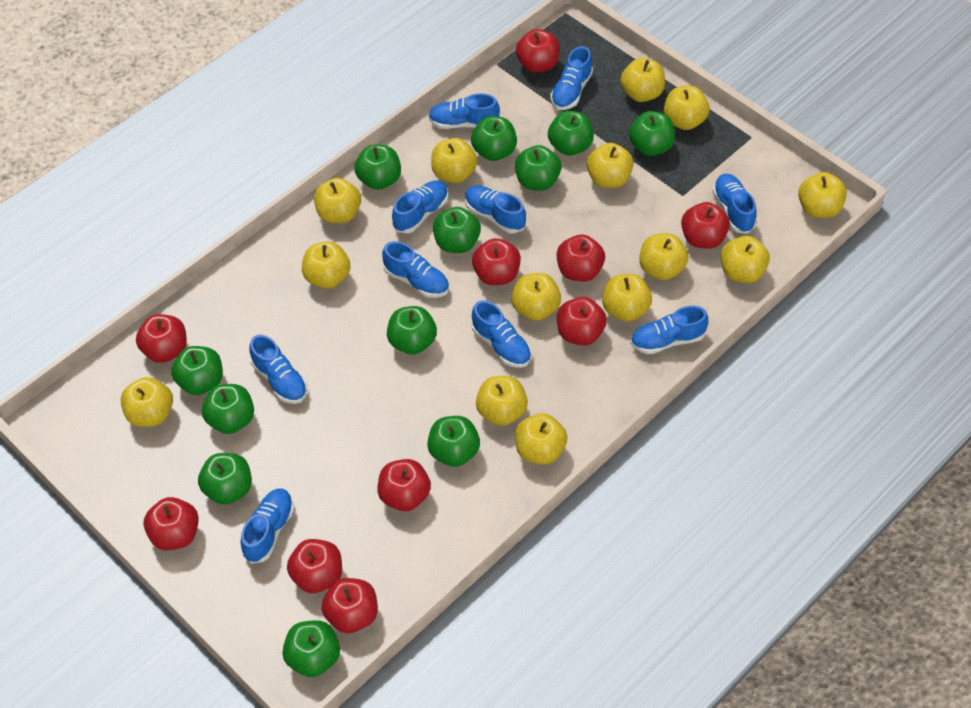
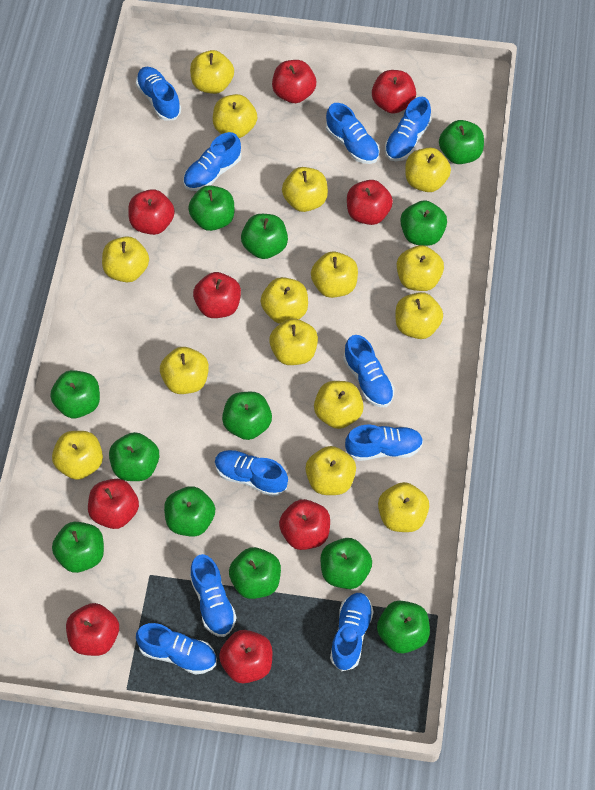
red apple: 10 -> 9
yellow apple: 14 -> 15

